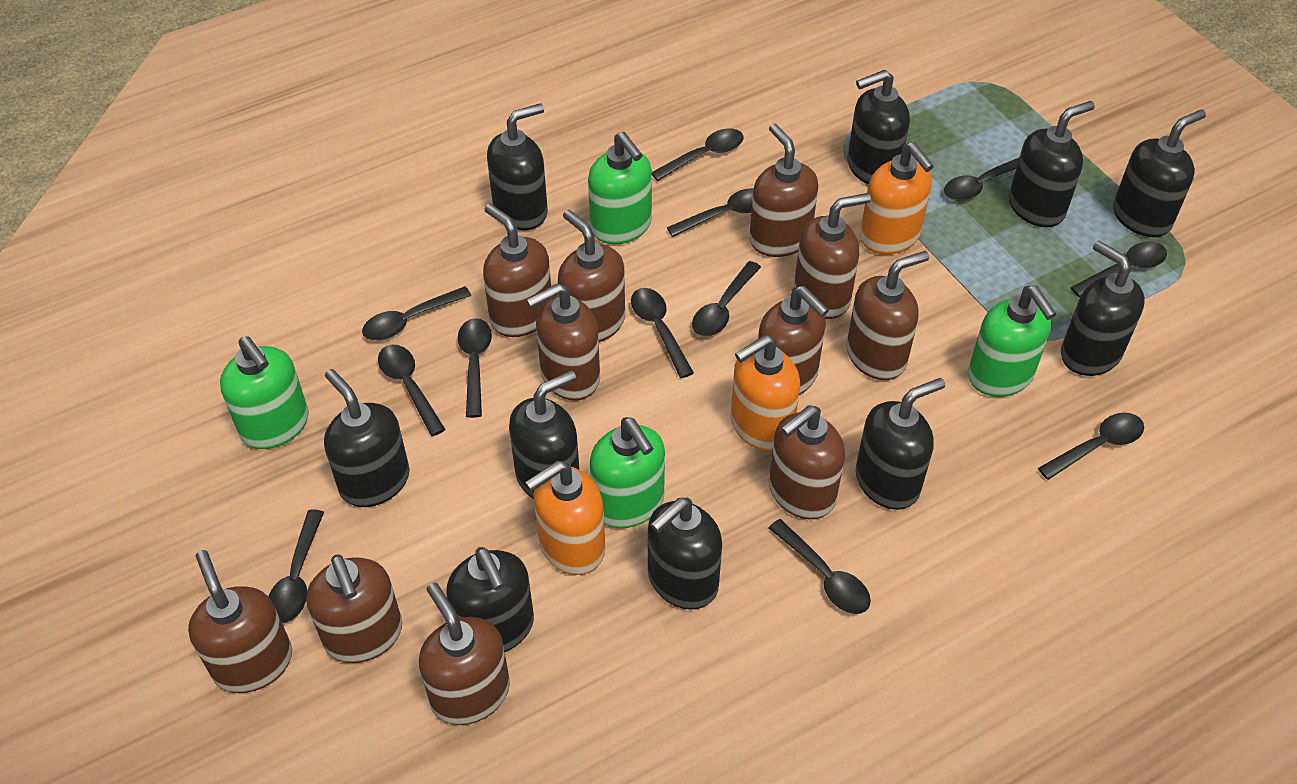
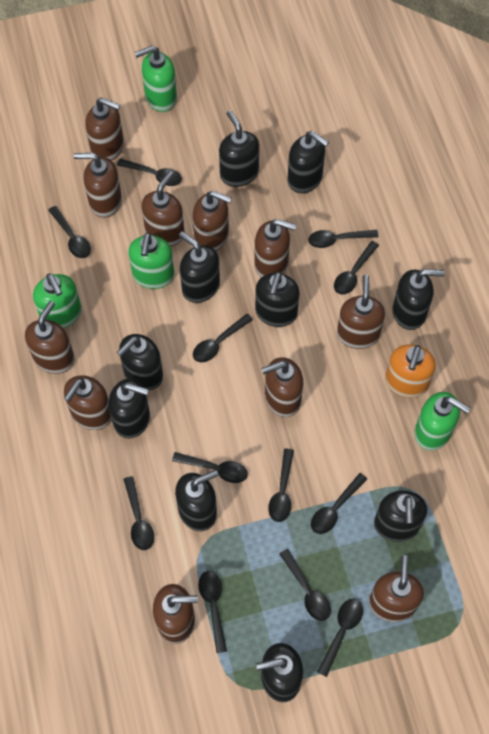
orange soap dispenser: 3 -> 1

